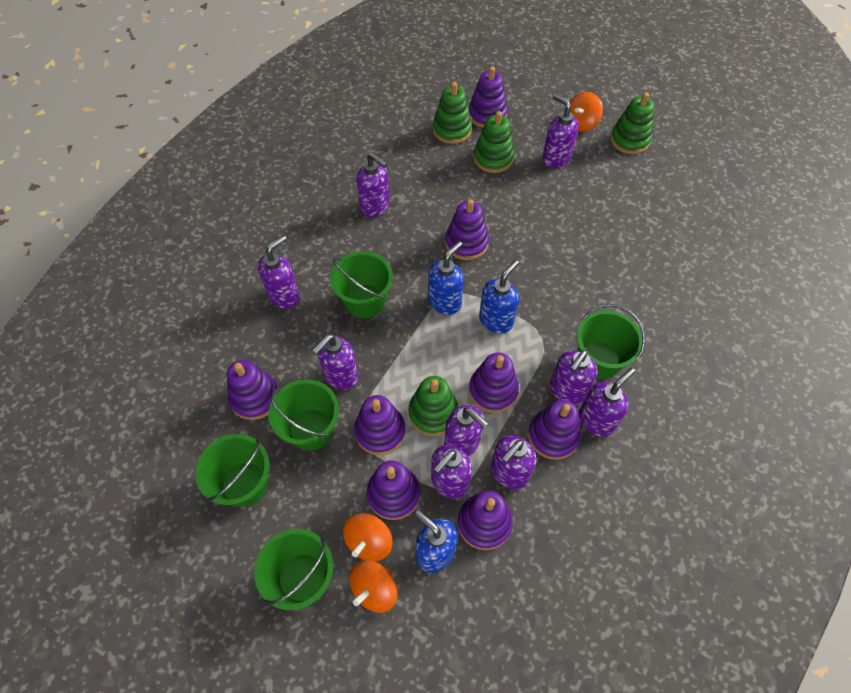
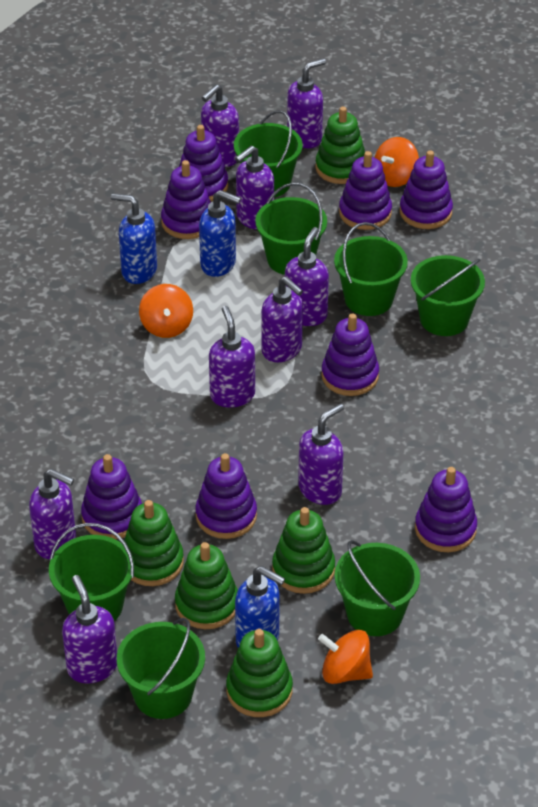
green bucket: 5 -> 7
green stacking toy: 4 -> 5

